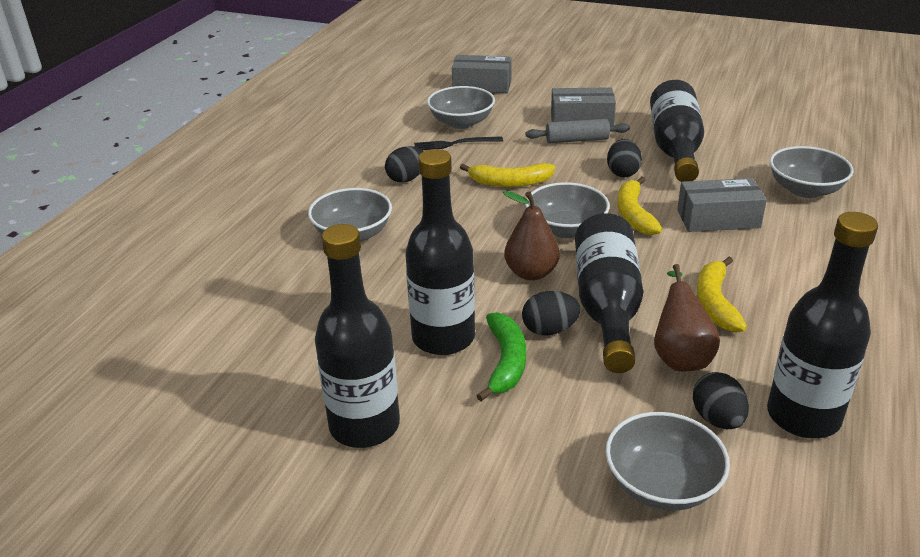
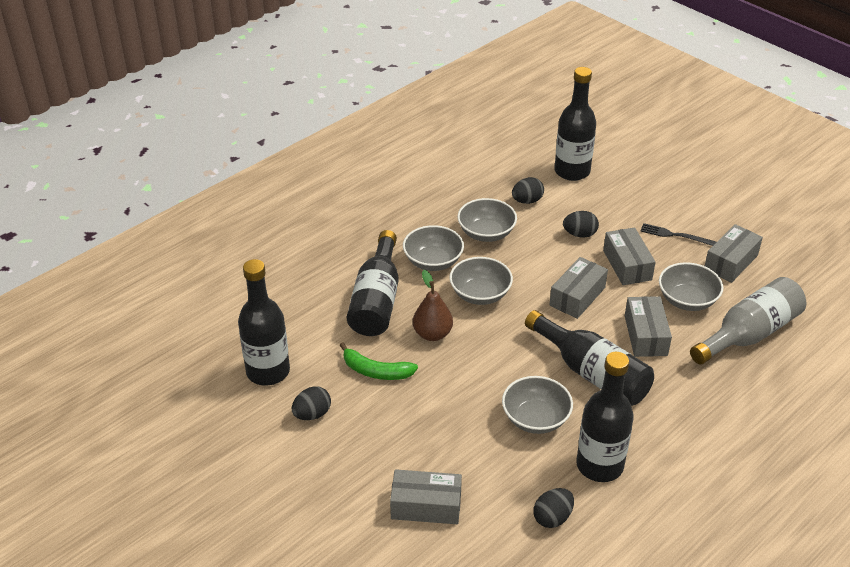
brown pear: 2 -> 1
grey bottle: 0 -> 1
grey box: 3 -> 5
grey rolling pin: 1 -> 0
yellow banana: 3 -> 0

